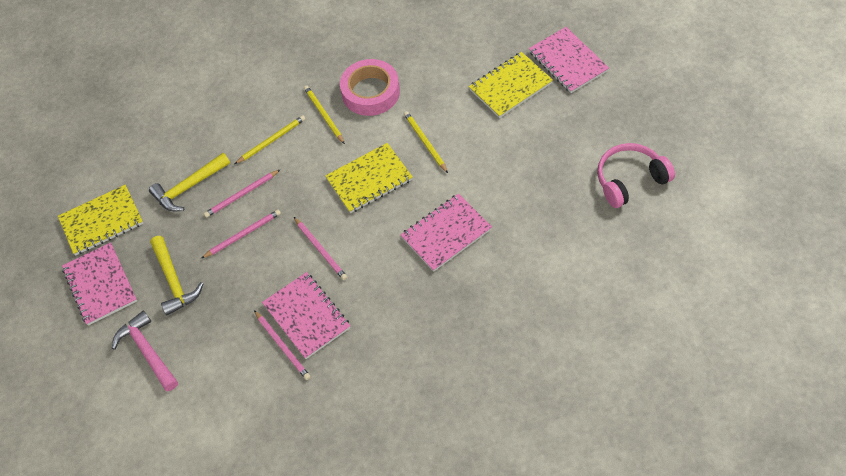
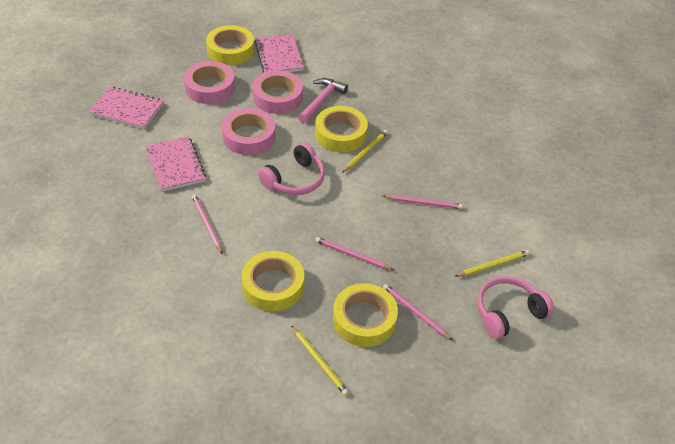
pink headphones: 1 -> 2
pink notebook: 4 -> 3
pink tape: 1 -> 3
yellow hammer: 2 -> 0
yellow notebook: 3 -> 0
yellow tape: 0 -> 4

